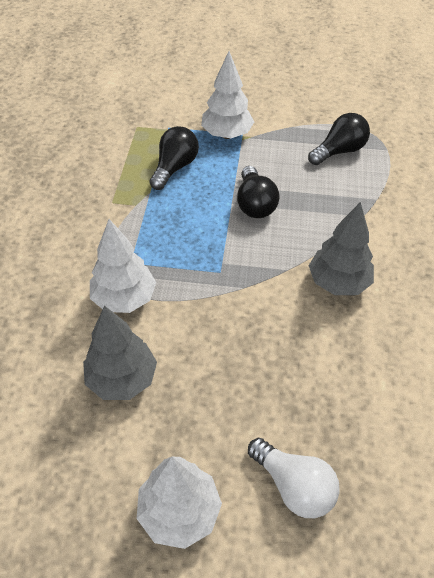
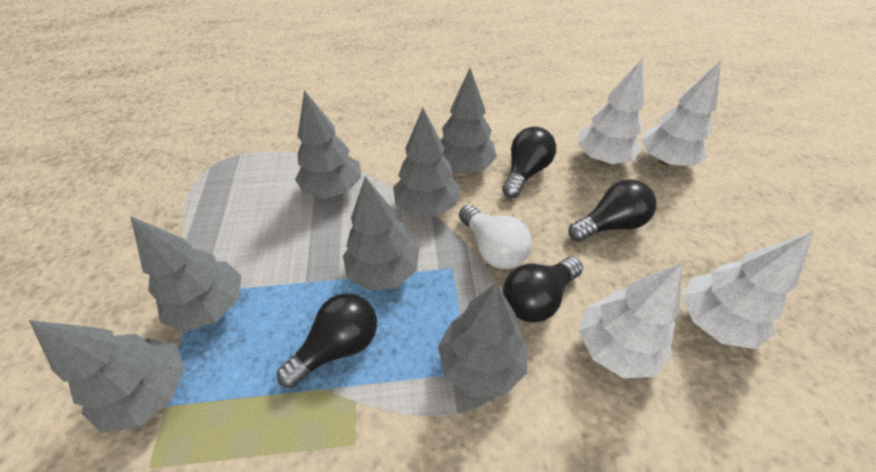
black light bulb: 3 -> 4
grey tree: 2 -> 7
white tree: 3 -> 4

